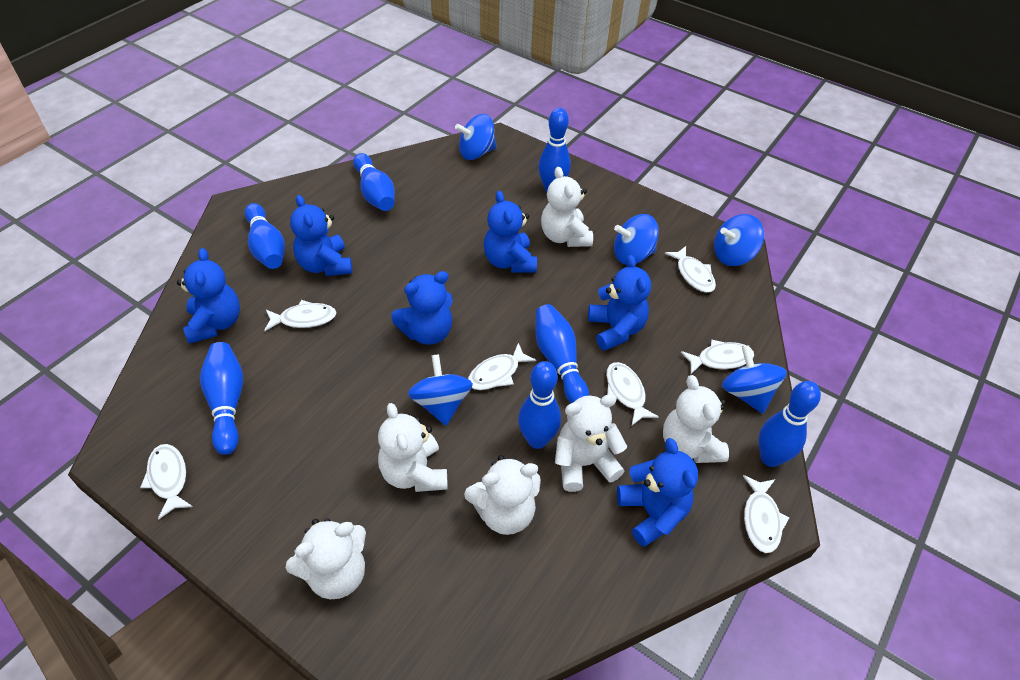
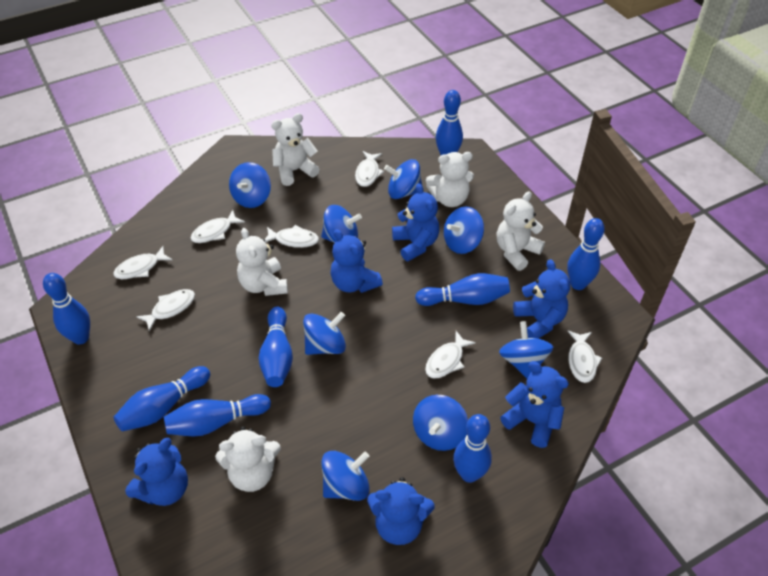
blue bowling pin: 7 -> 8
blue spinning top: 5 -> 8
white teddy bear: 6 -> 5

